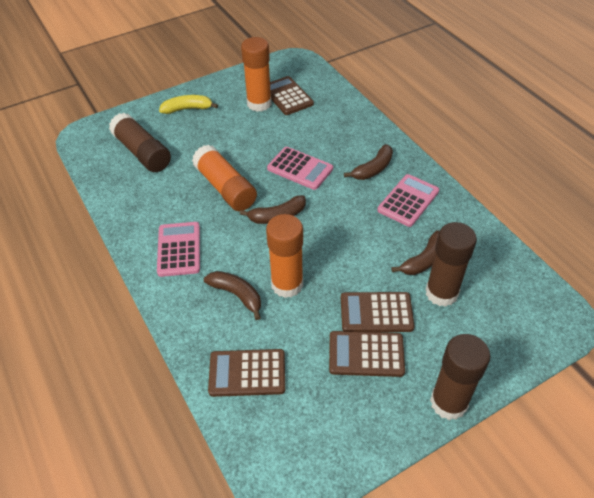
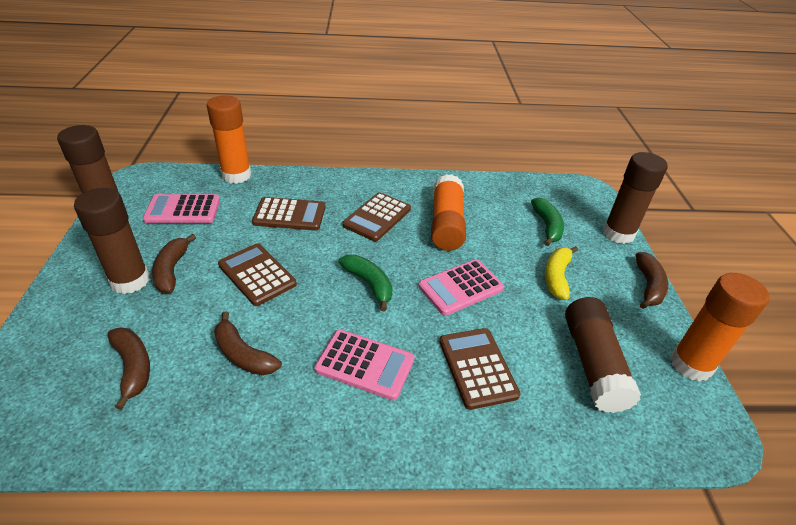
brown glue stick: 3 -> 4
green banana: 0 -> 2

